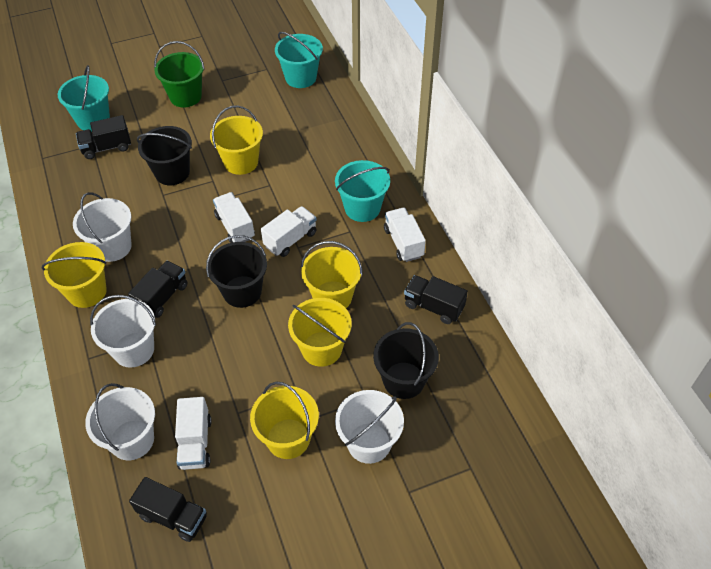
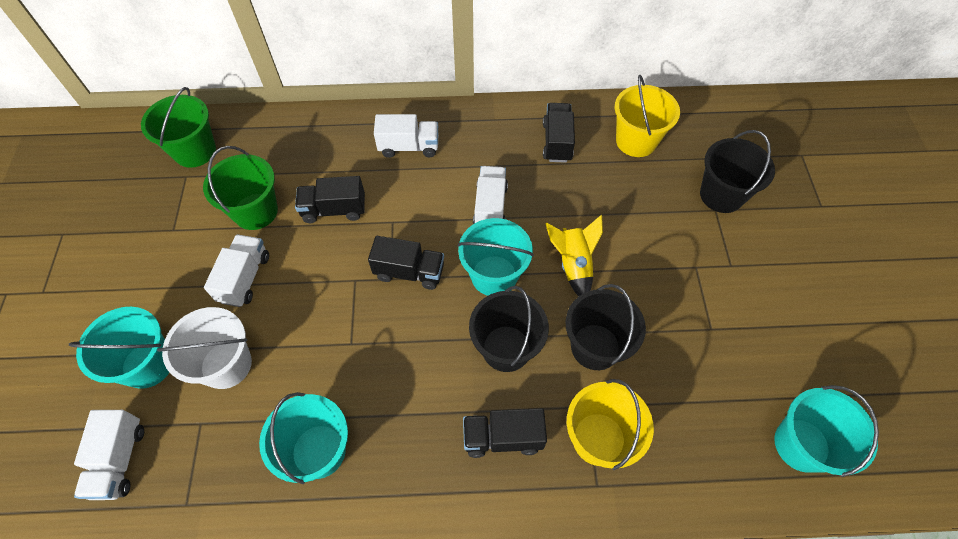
green bucket: 1 -> 2
turquoise bucket: 3 -> 4
white bucket: 4 -> 1
yellow bucket: 5 -> 2
yellow rocket: 0 -> 1

